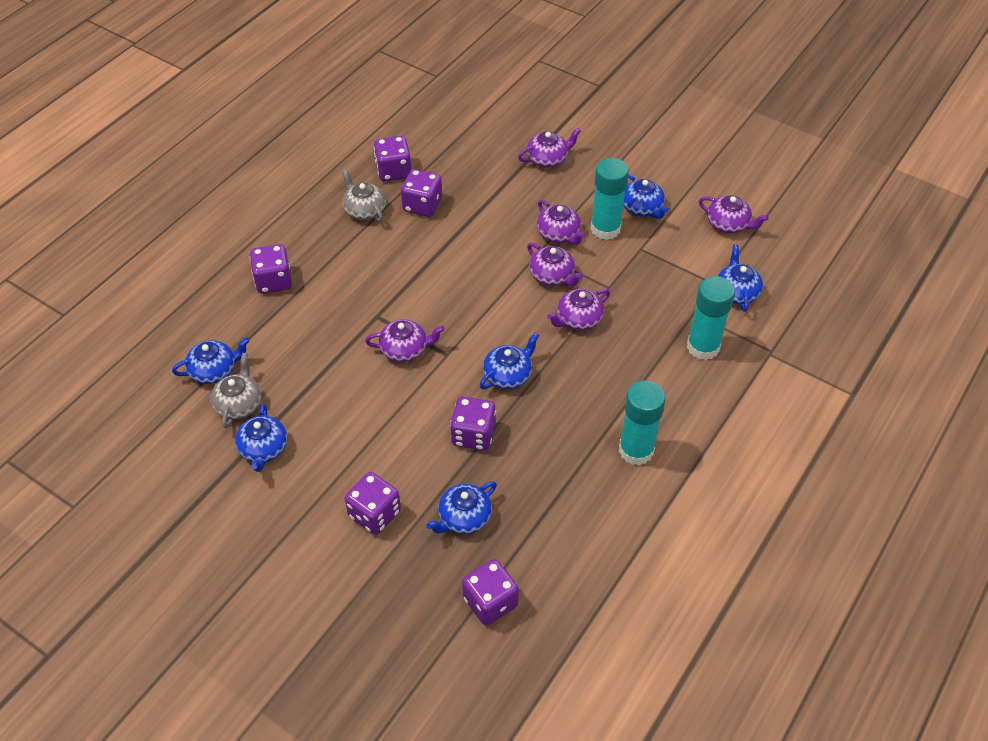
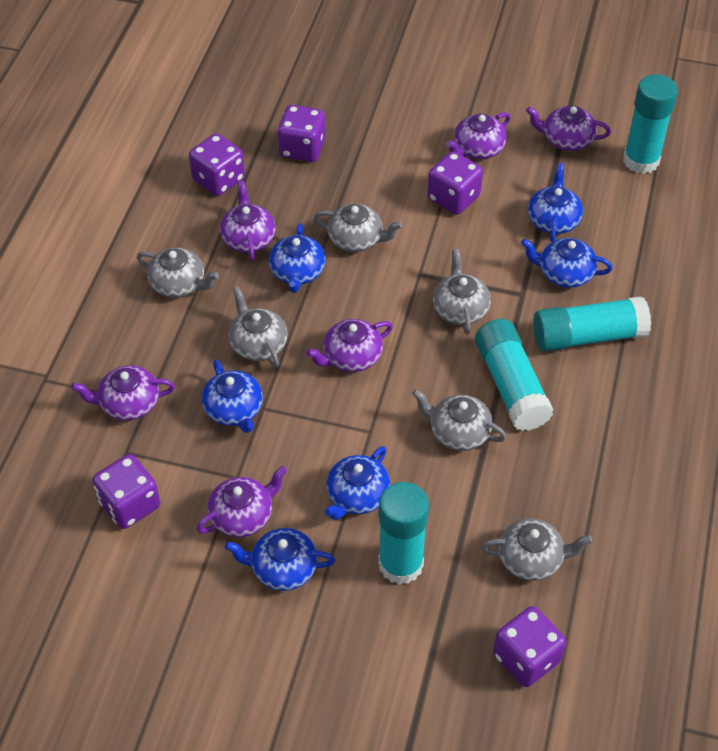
grey teapot: 2 -> 6
purple dice: 6 -> 5
turquoise glue stick: 3 -> 4

